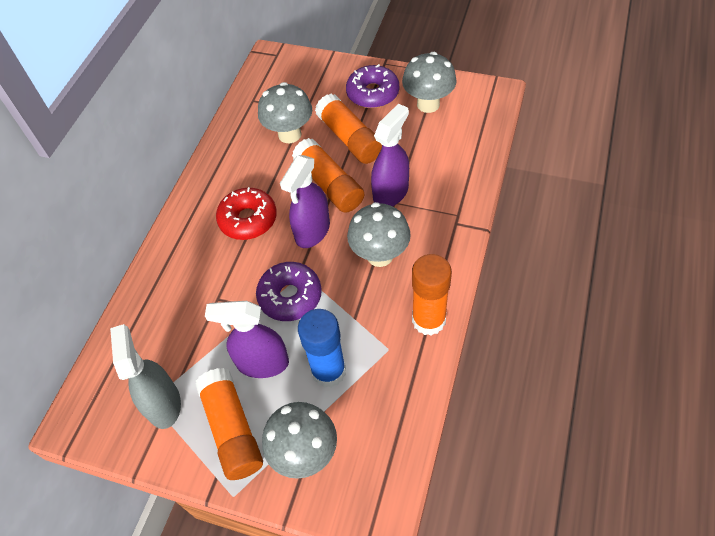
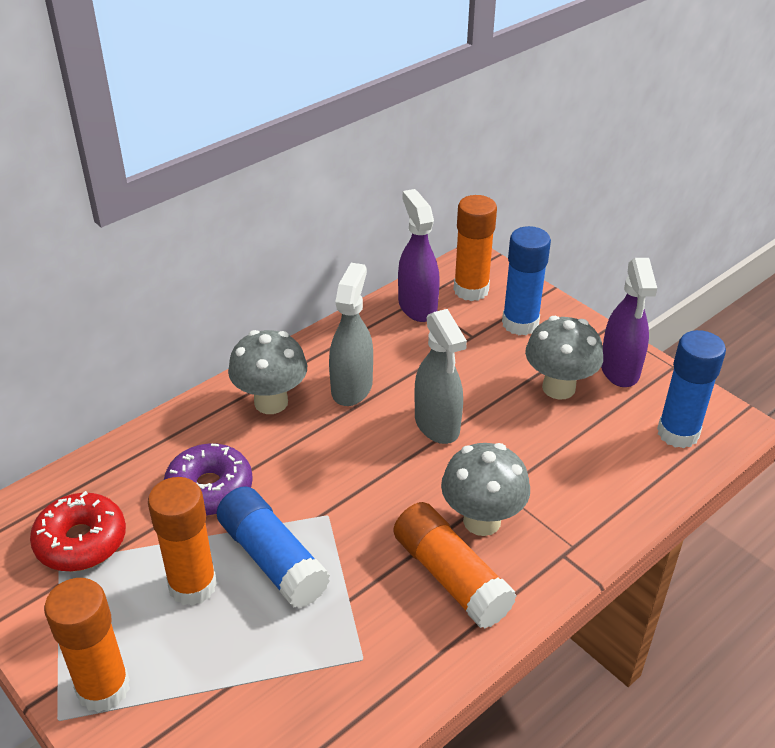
blue glue stick: 1 -> 3
grey mushroom: 4 -> 3
grey spray bottle: 1 -> 2
purple donut: 2 -> 1
purple spray bottle: 3 -> 2

